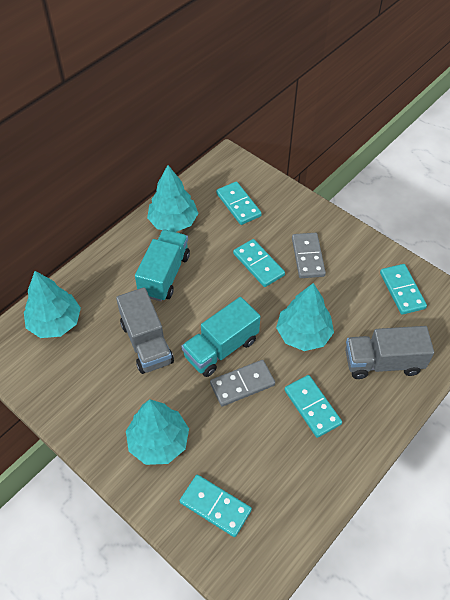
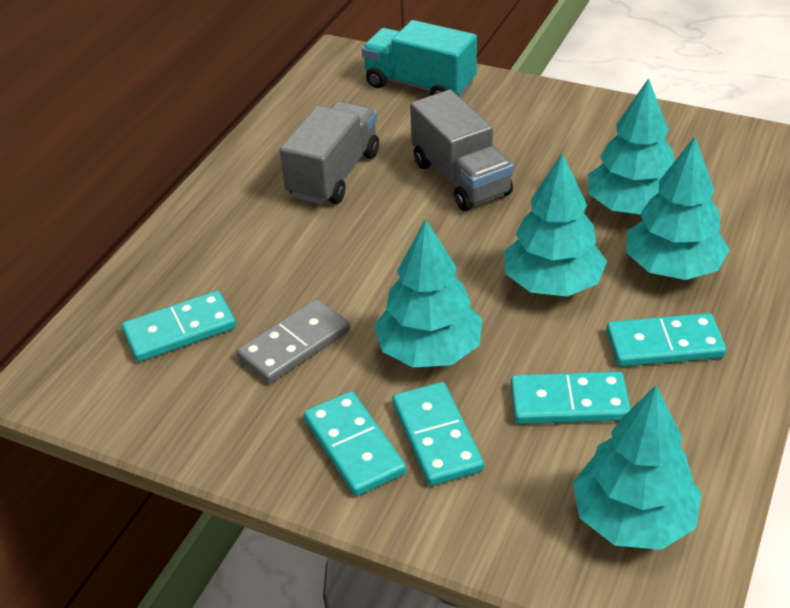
grey domino: 2 -> 1
turquoise tree: 4 -> 5
turquoise truck: 2 -> 1

